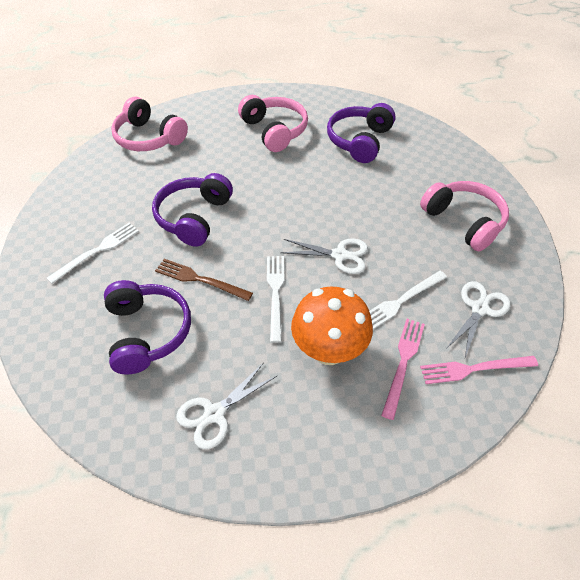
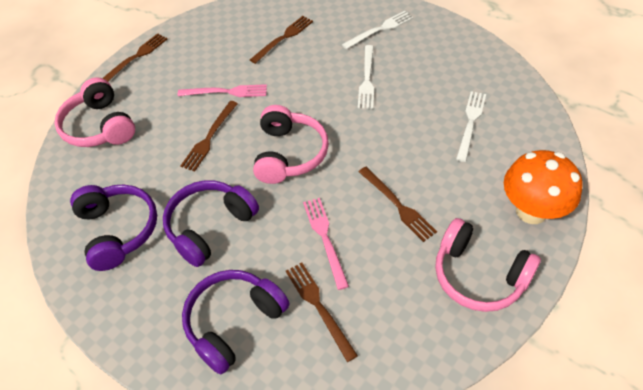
brown fork: 1 -> 5
white scissors: 3 -> 0

